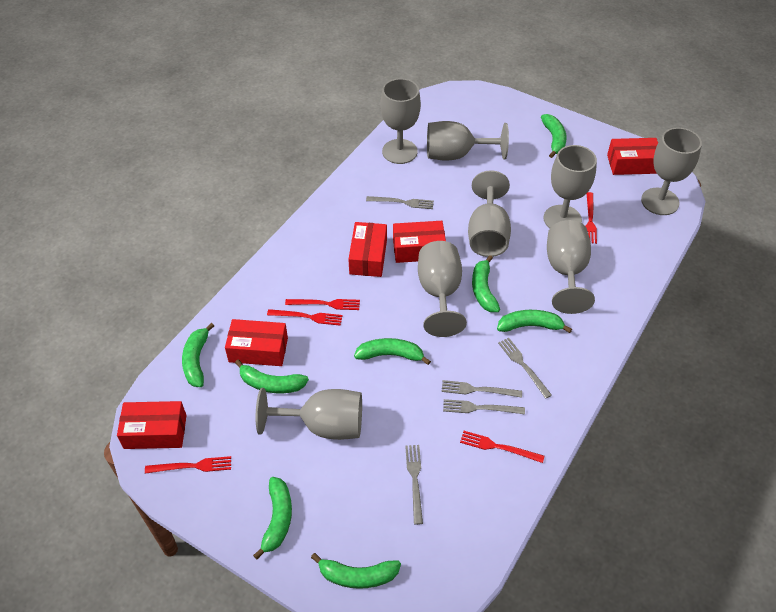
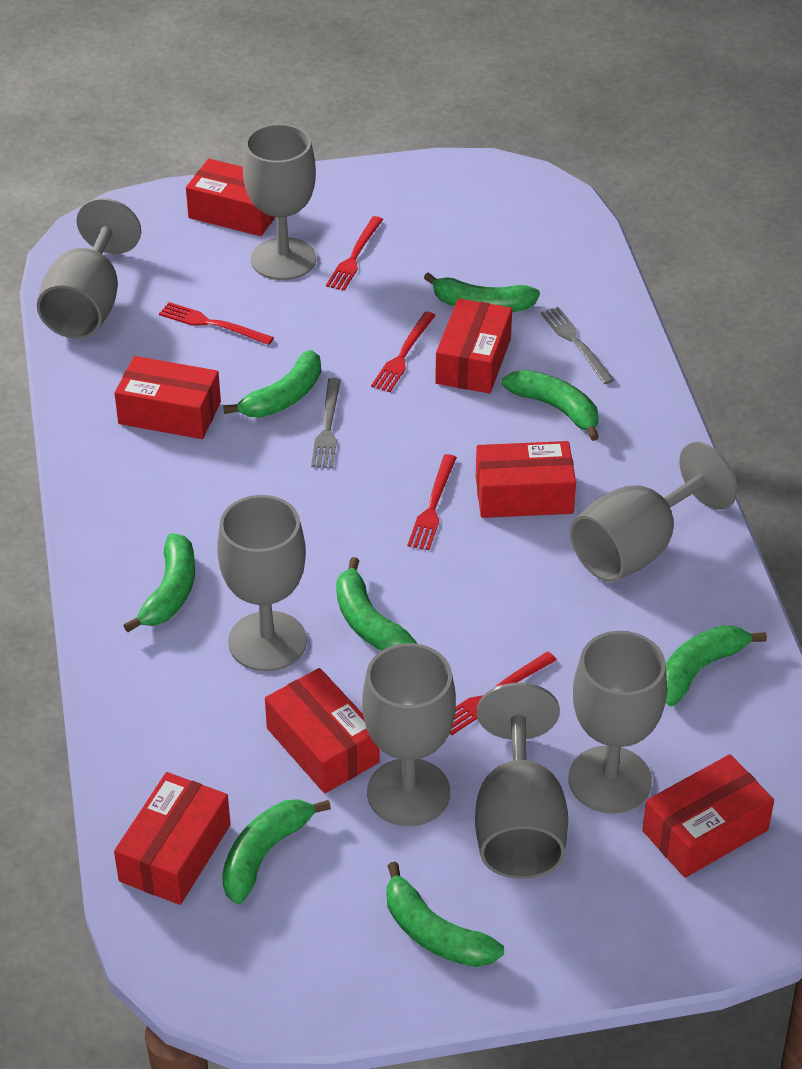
grey fork: 5 -> 2
grey goblet: 8 -> 7
red box: 5 -> 7

